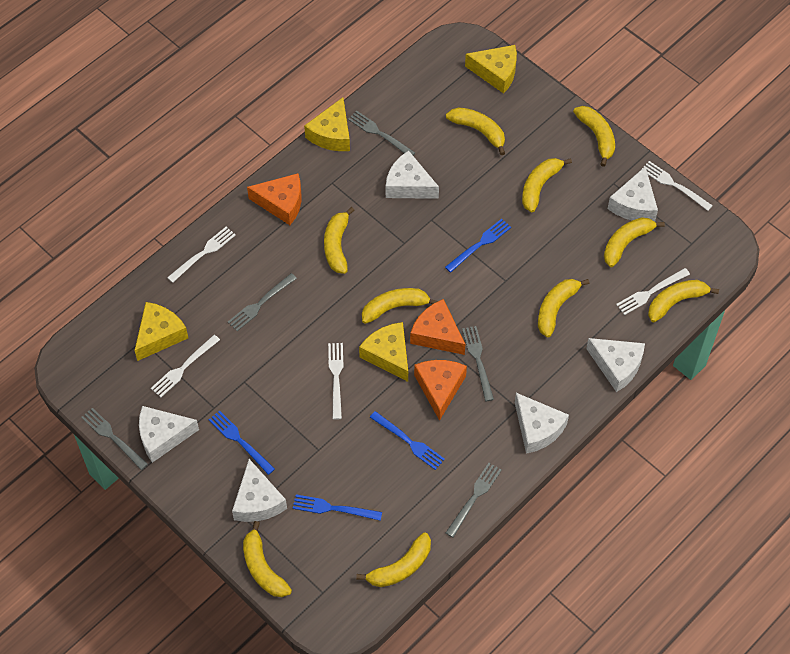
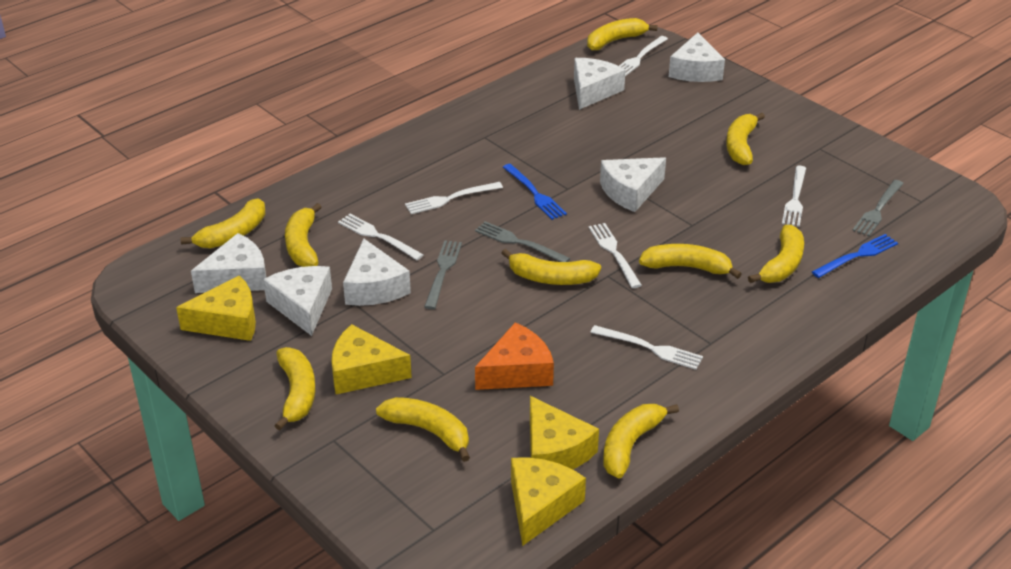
blue fork: 4 -> 2
grey fork: 5 -> 3
orange cheese: 3 -> 1
white fork: 5 -> 6

